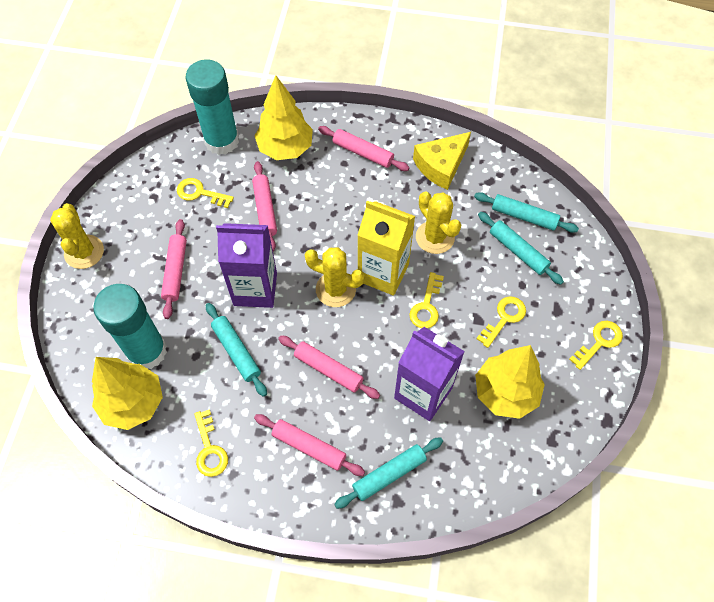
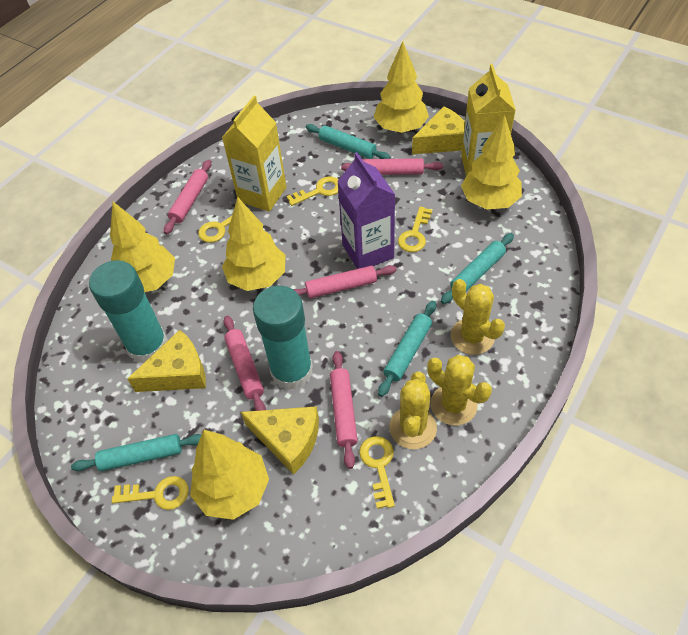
purple carton: 2 -> 1
yellow carton: 1 -> 2
yellow cheese: 1 -> 3
yellow tree: 3 -> 5

